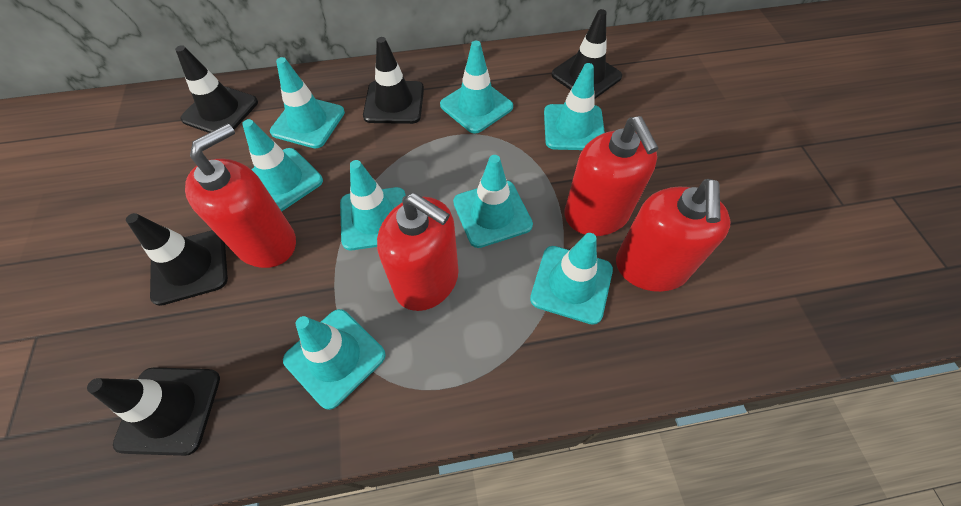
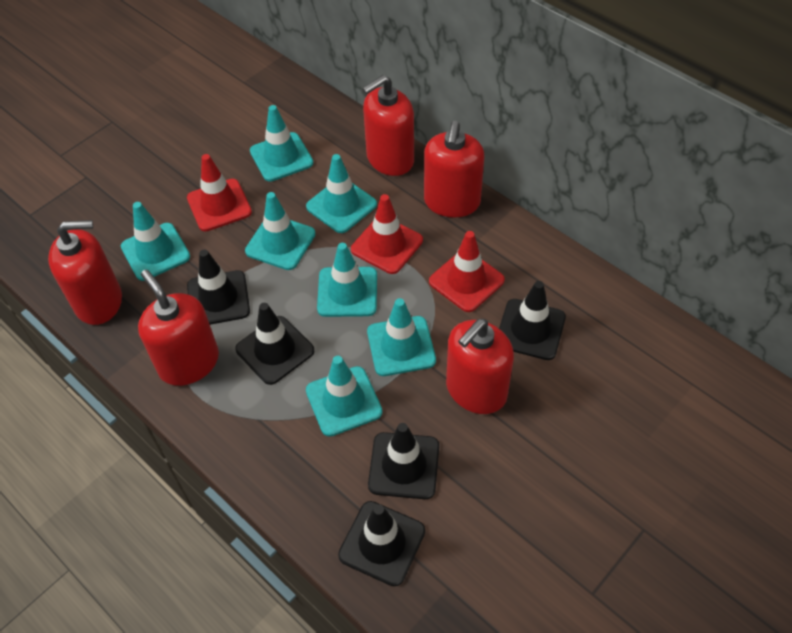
red soap dispenser: 4 -> 5
red traffic cone: 0 -> 3
turquoise traffic cone: 8 -> 7

